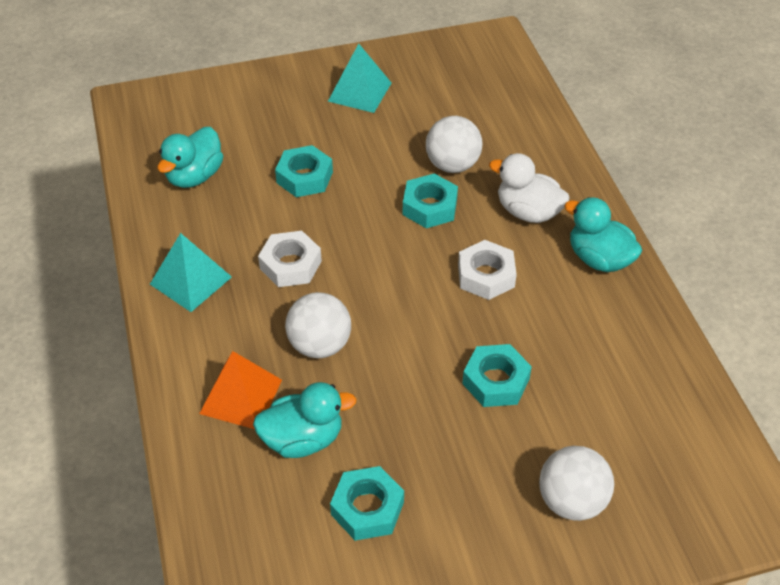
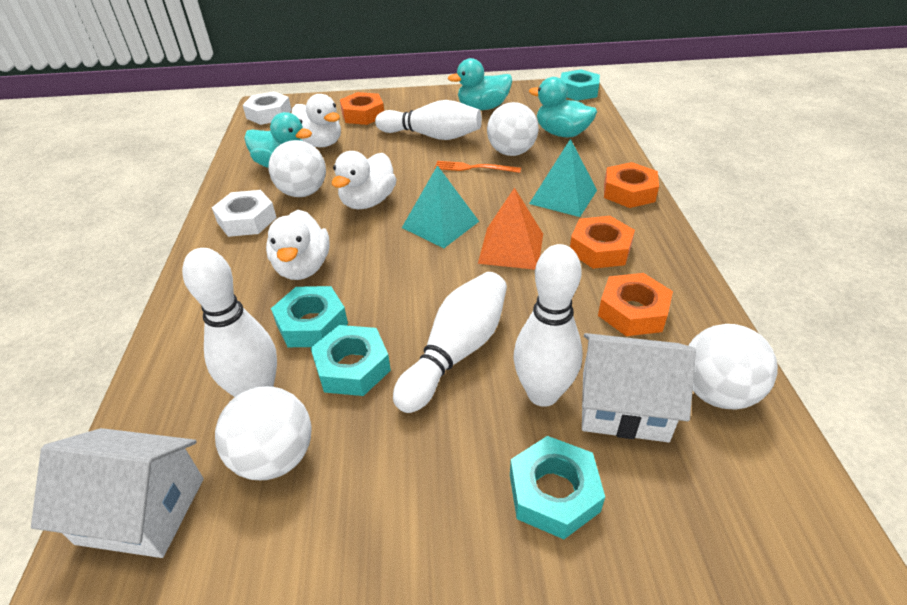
orange fork: 0 -> 1
orange nut: 0 -> 4
white ball: 3 -> 4
white bowling pin: 0 -> 4
white duck: 1 -> 3
white house: 0 -> 2

